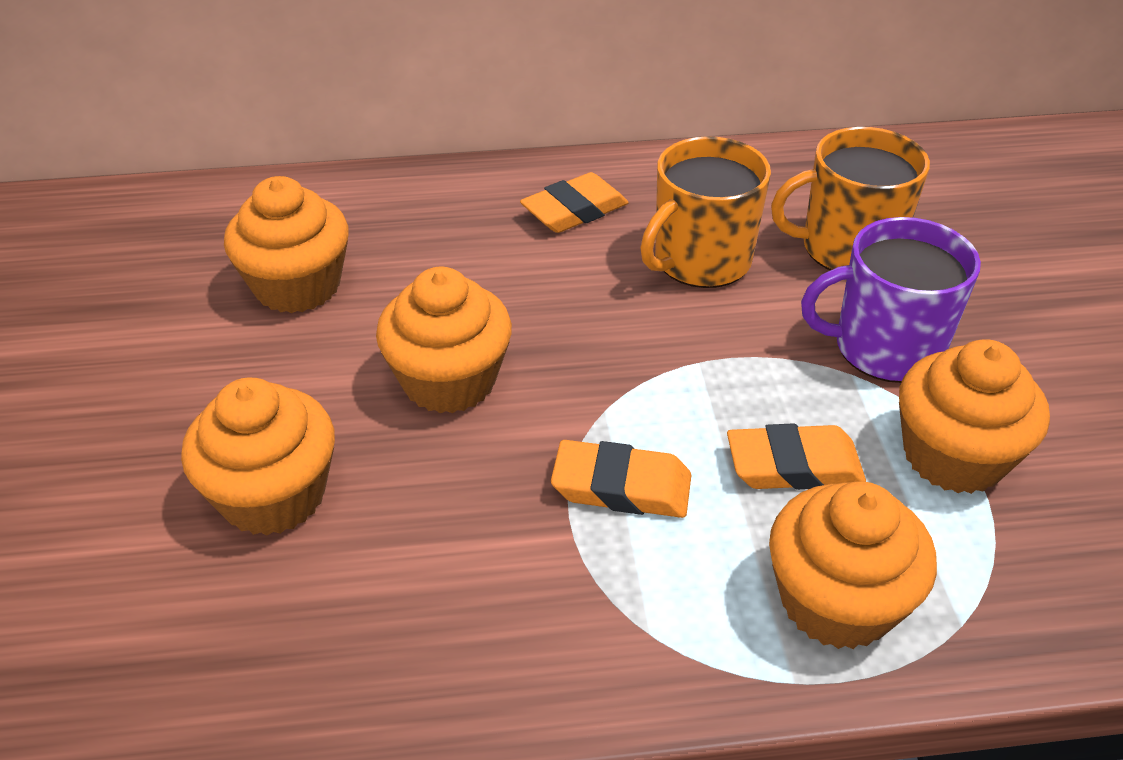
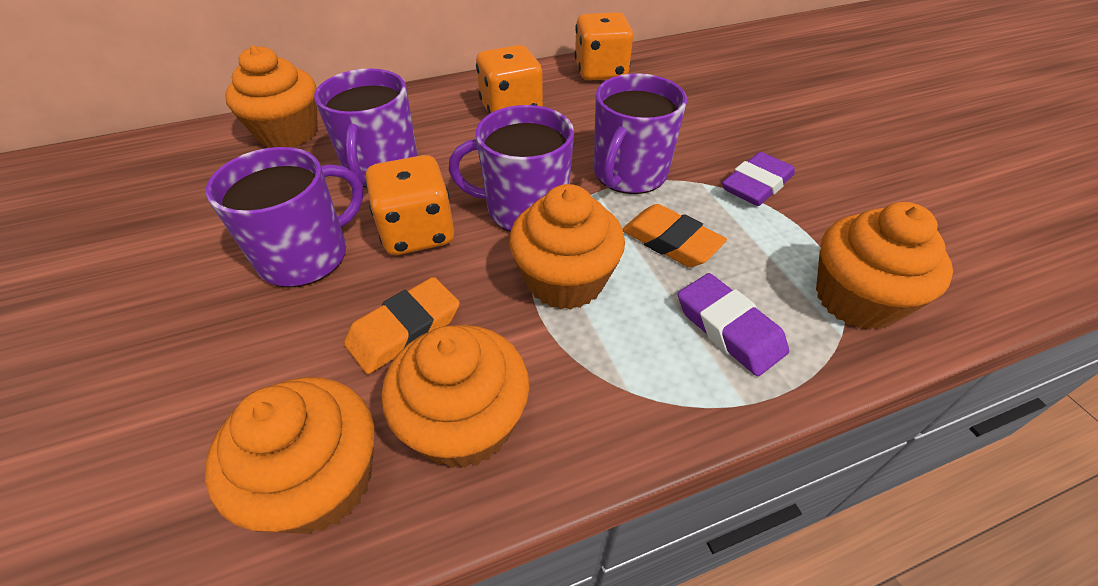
orange dice: 0 -> 3
orange eraser: 3 -> 2
orange mug: 2 -> 0
purple eraser: 0 -> 2
purple mug: 1 -> 4

